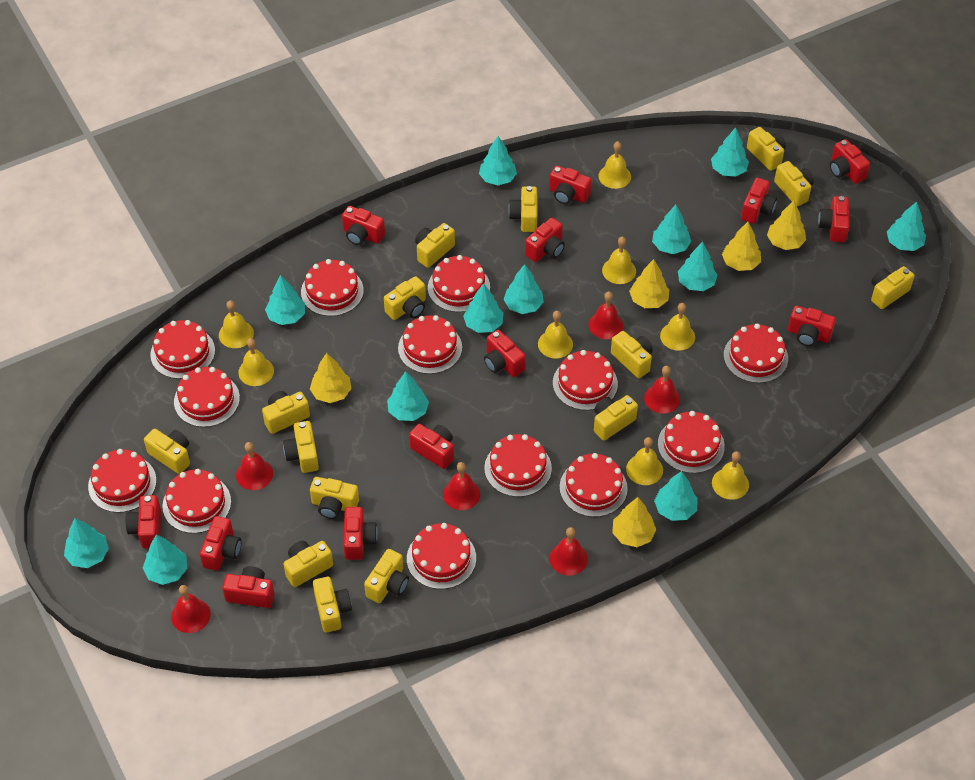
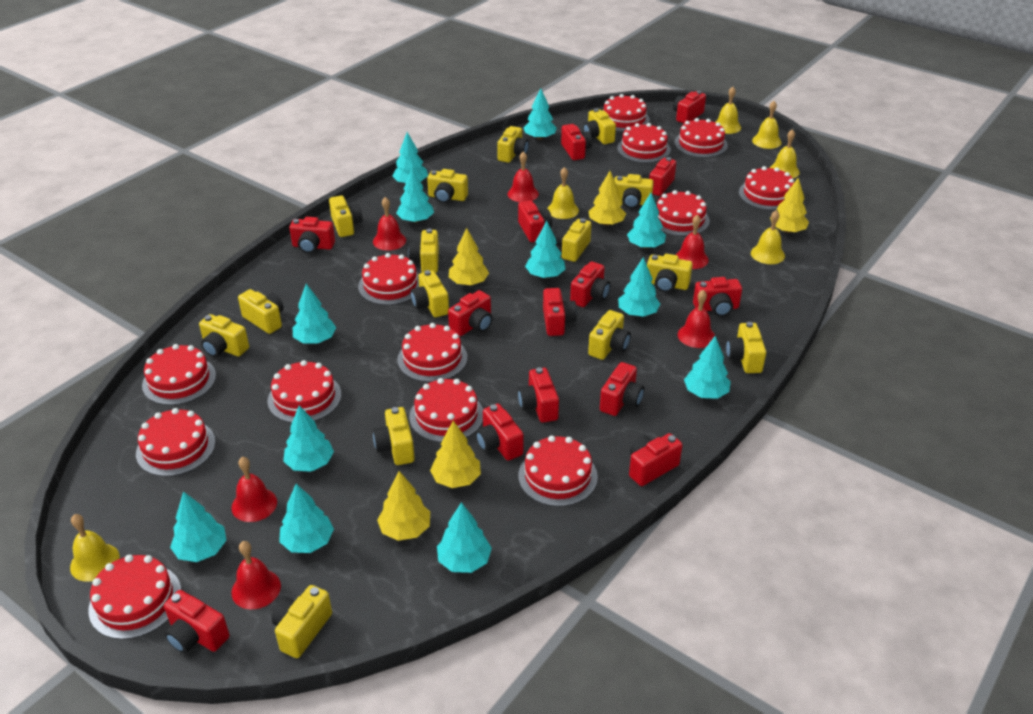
red camera: 13 -> 14
yellow bell: 8 -> 6

